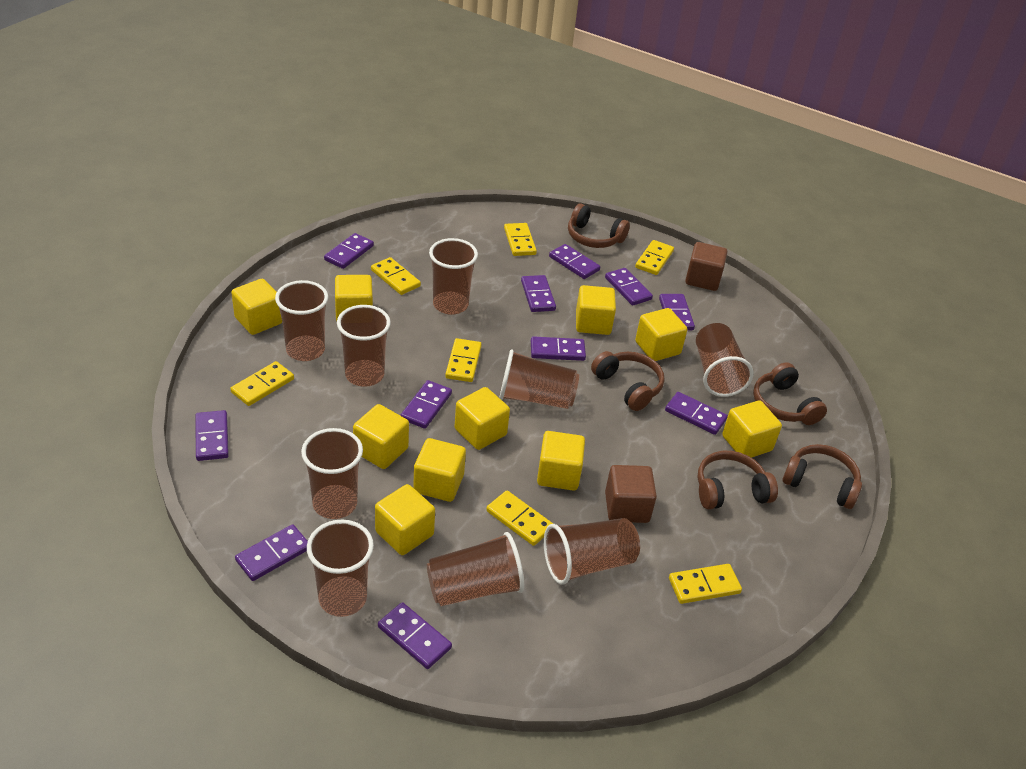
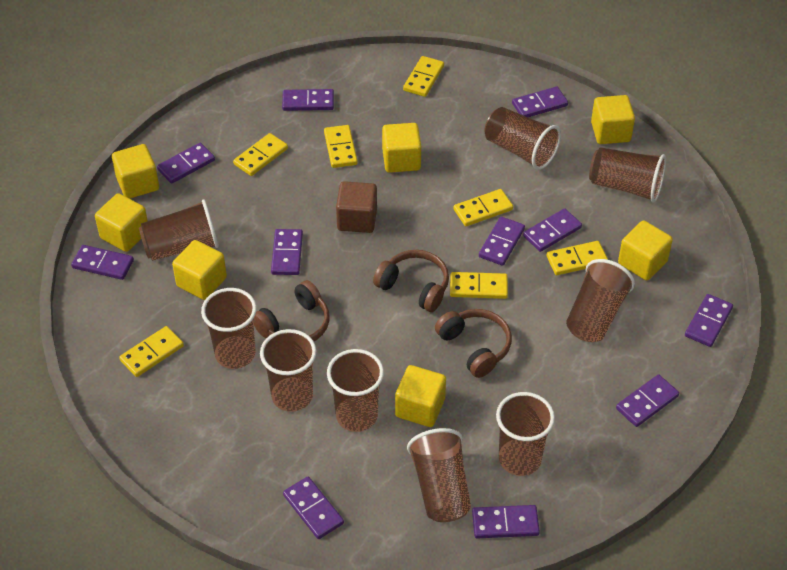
brown cube: 2 -> 1
brown headphones: 5 -> 3
yellow cube: 10 -> 7

